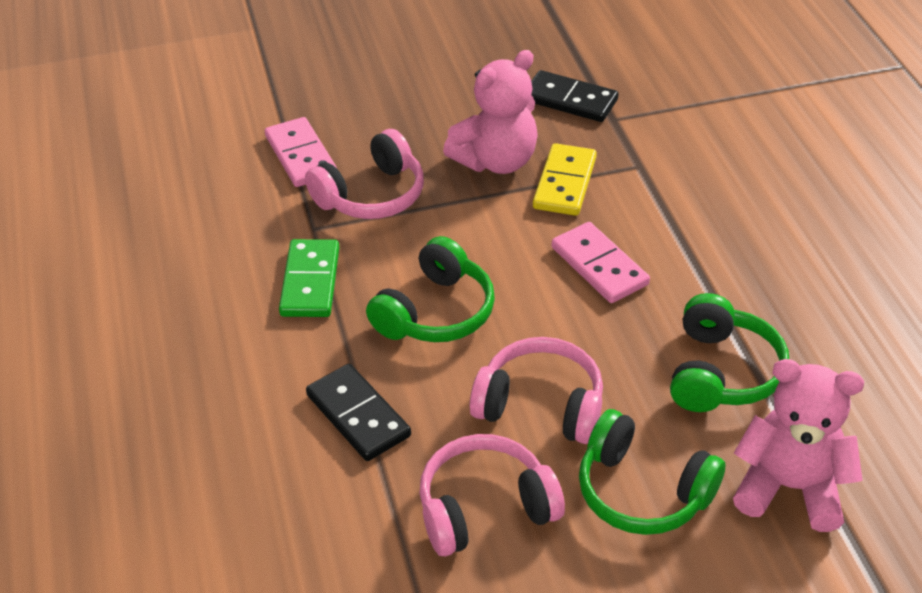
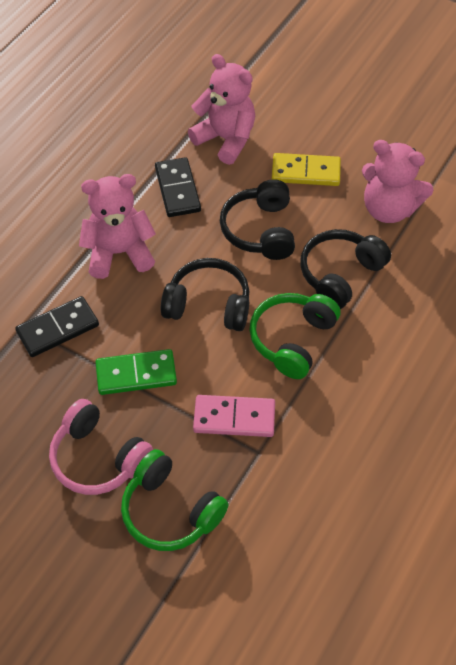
black headphones: 0 -> 3
green headphones: 3 -> 2
pink domino: 2 -> 1
pink headphones: 3 -> 1
pink teddy bear: 2 -> 3

